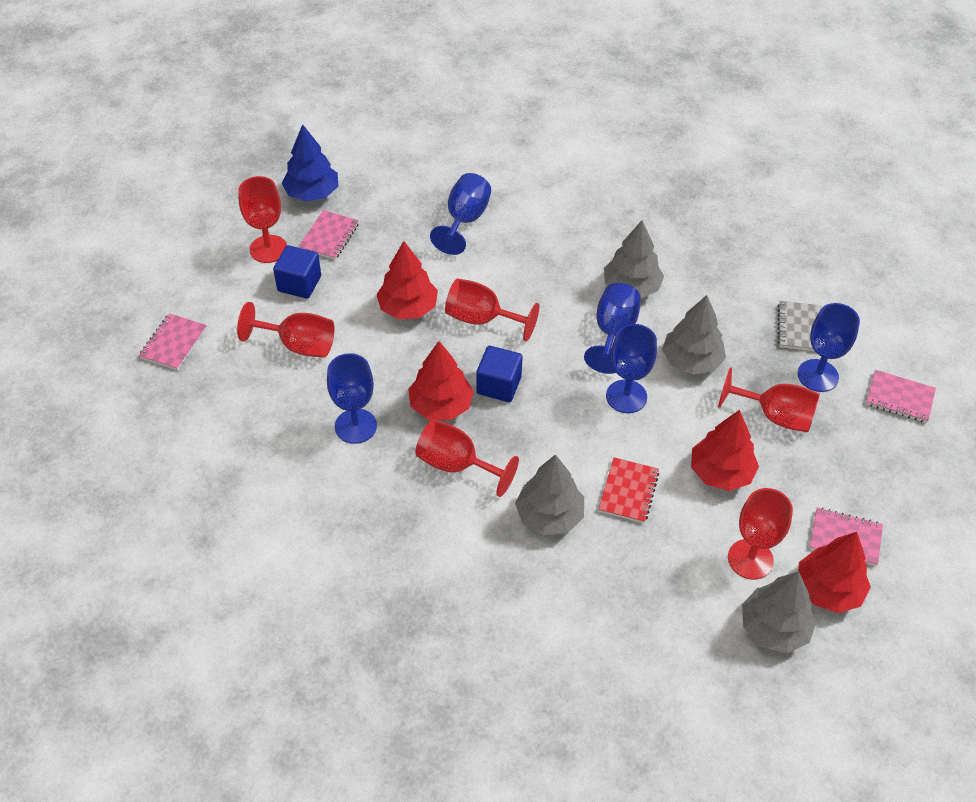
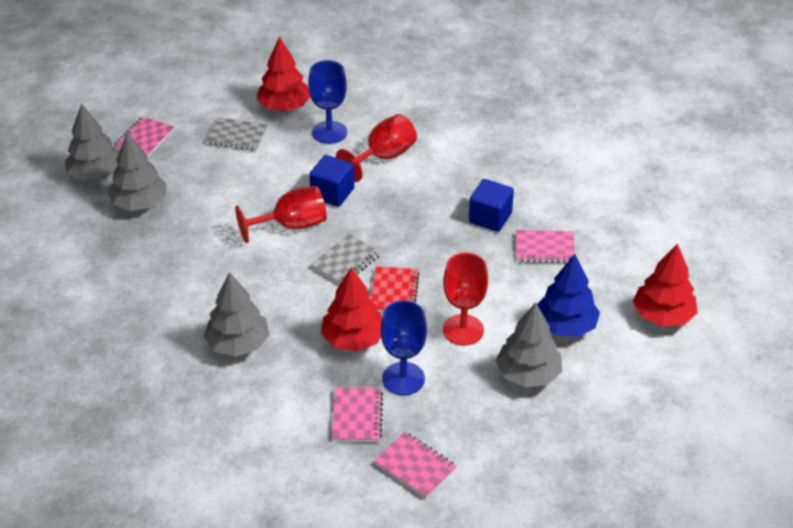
blue goblet: 5 -> 2
grey notebook: 1 -> 2
red goblet: 6 -> 3
red tree: 4 -> 3

